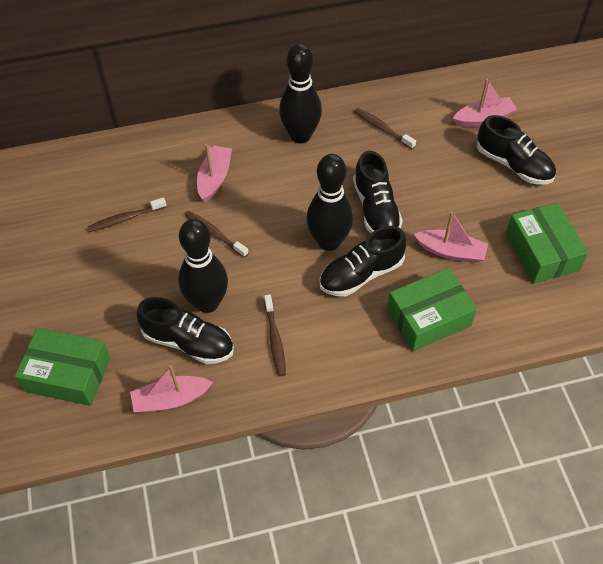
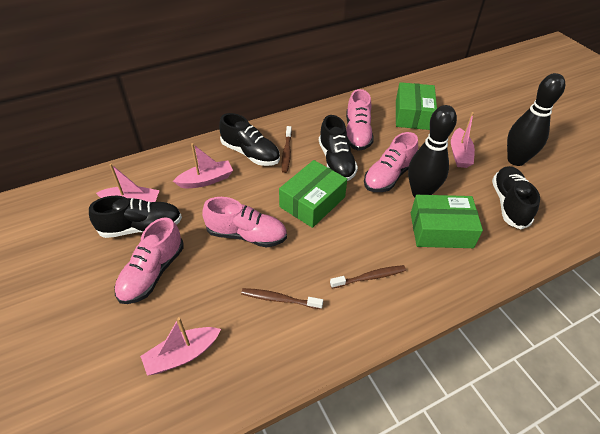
black bowling pin: 3 -> 2
brown toothbrush: 4 -> 3
pink shoe: 0 -> 4

